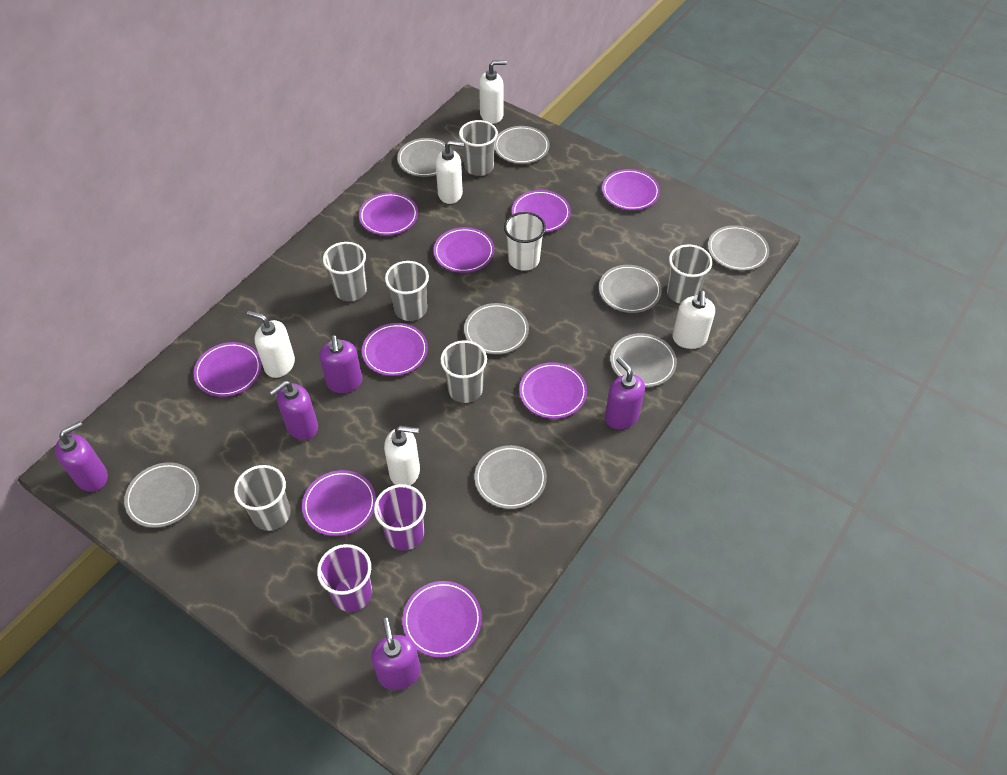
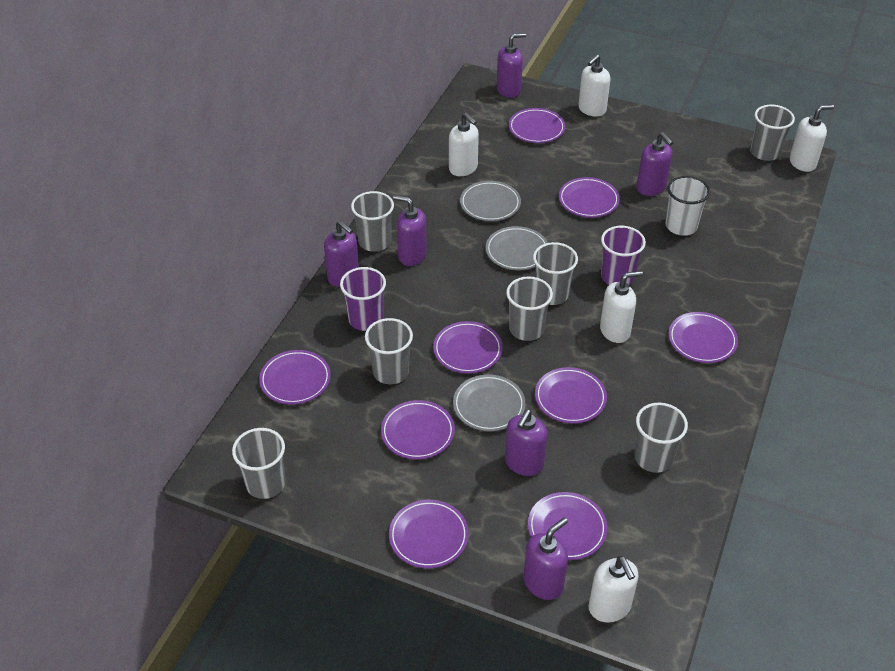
grey cup: 6 -> 7
grey plate: 8 -> 3
purple soap dispenser: 5 -> 6

